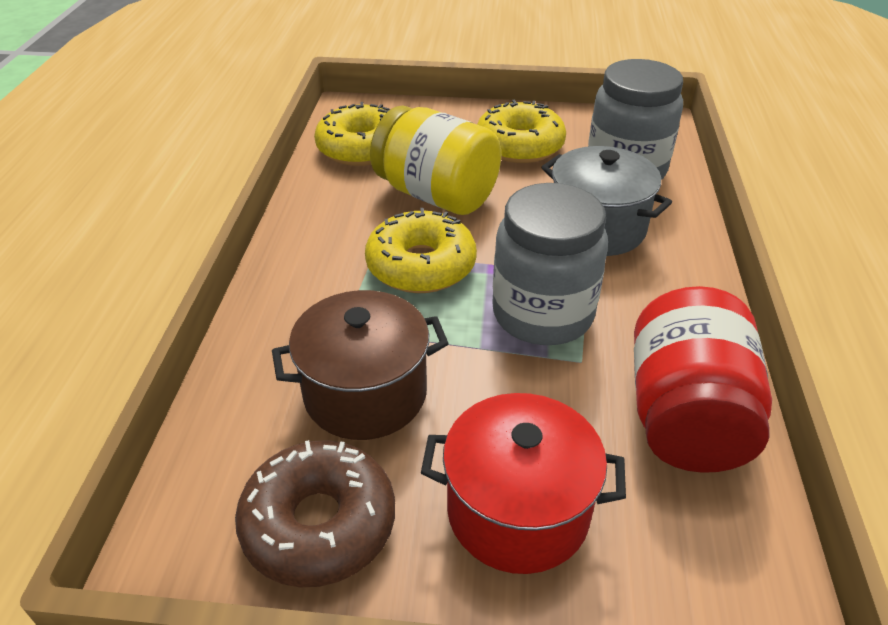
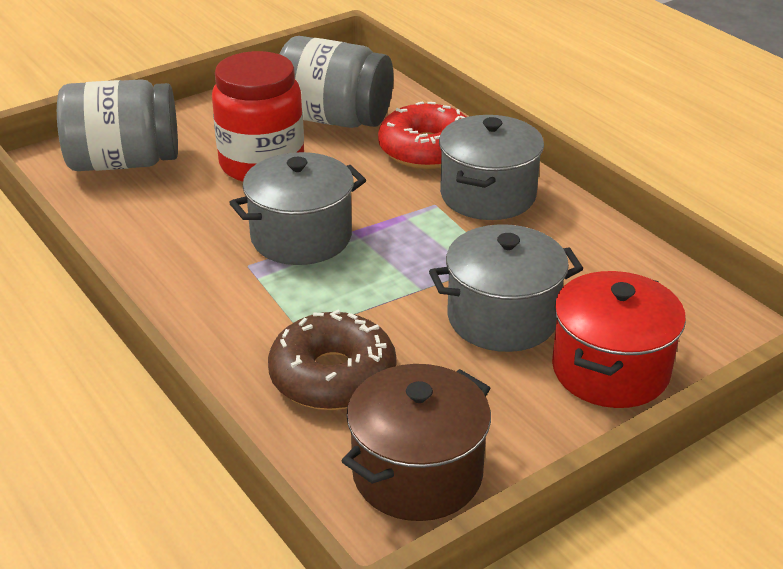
grey pot: 1 -> 3
red donut: 0 -> 1
yellow donut: 3 -> 0
yellow jar: 1 -> 0

